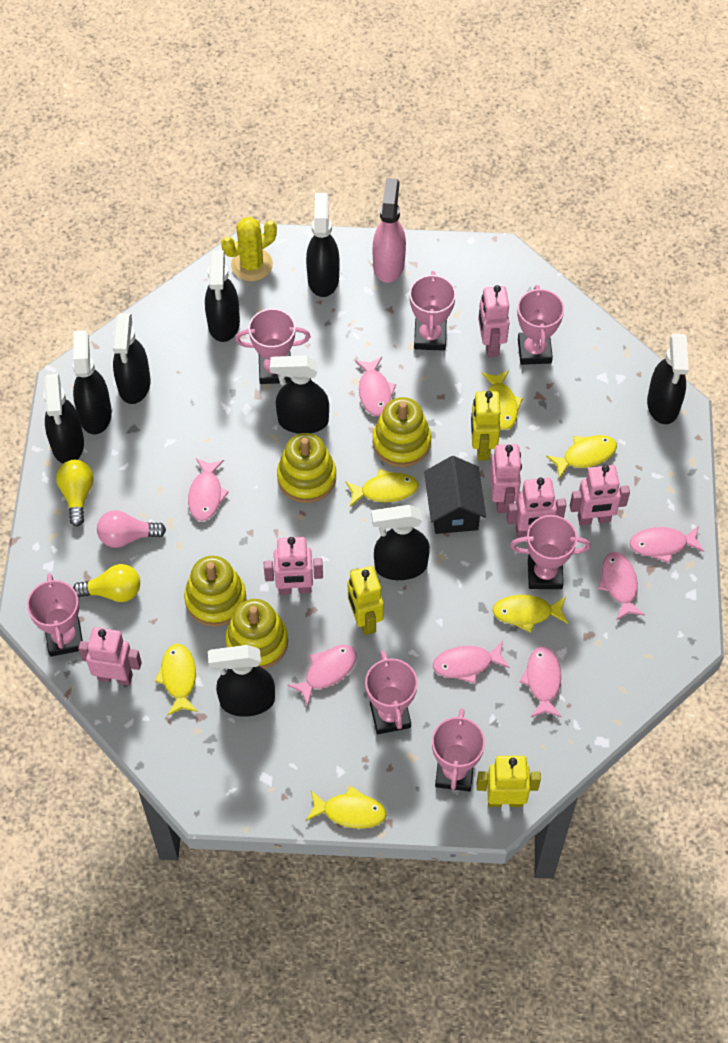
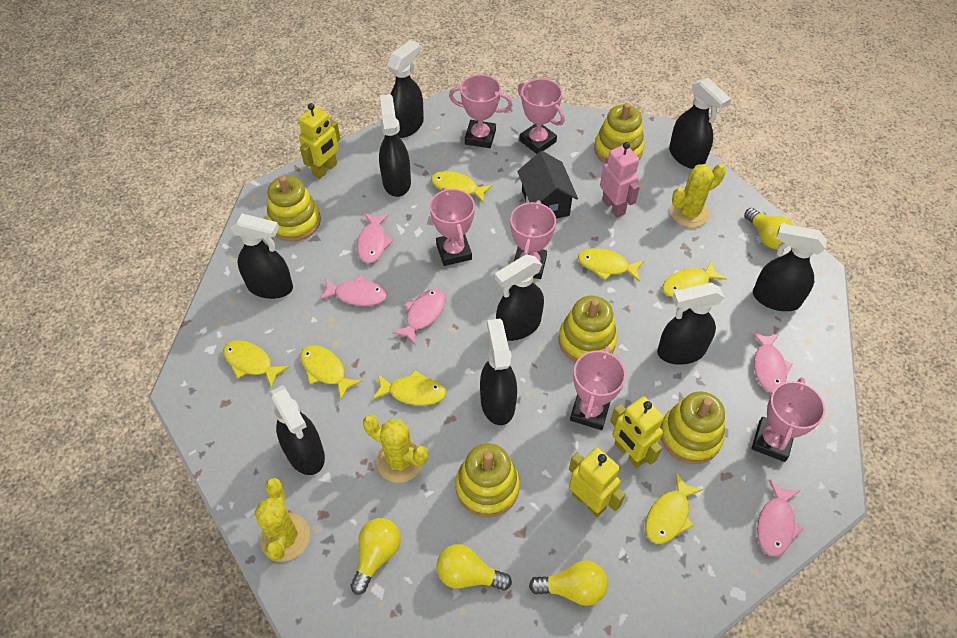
pink fish: 7 -> 5
pink light bulb: 1 -> 0
pink robot: 6 -> 1
pink spray bottle: 1 -> 0
pink trophy: 7 -> 6
yellow cactus: 1 -> 3
yellow fish: 6 -> 7
yellow light bulb: 2 -> 4
yellow stacking toy: 4 -> 5

